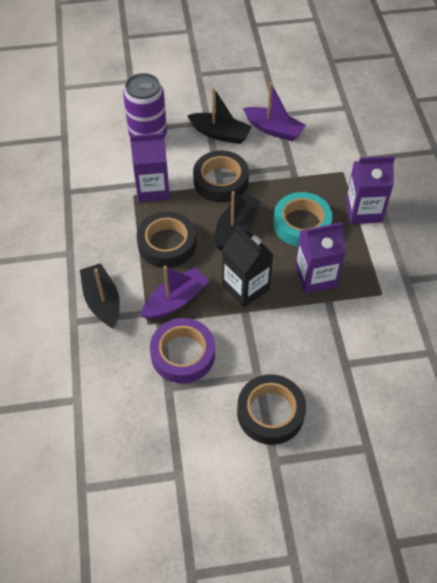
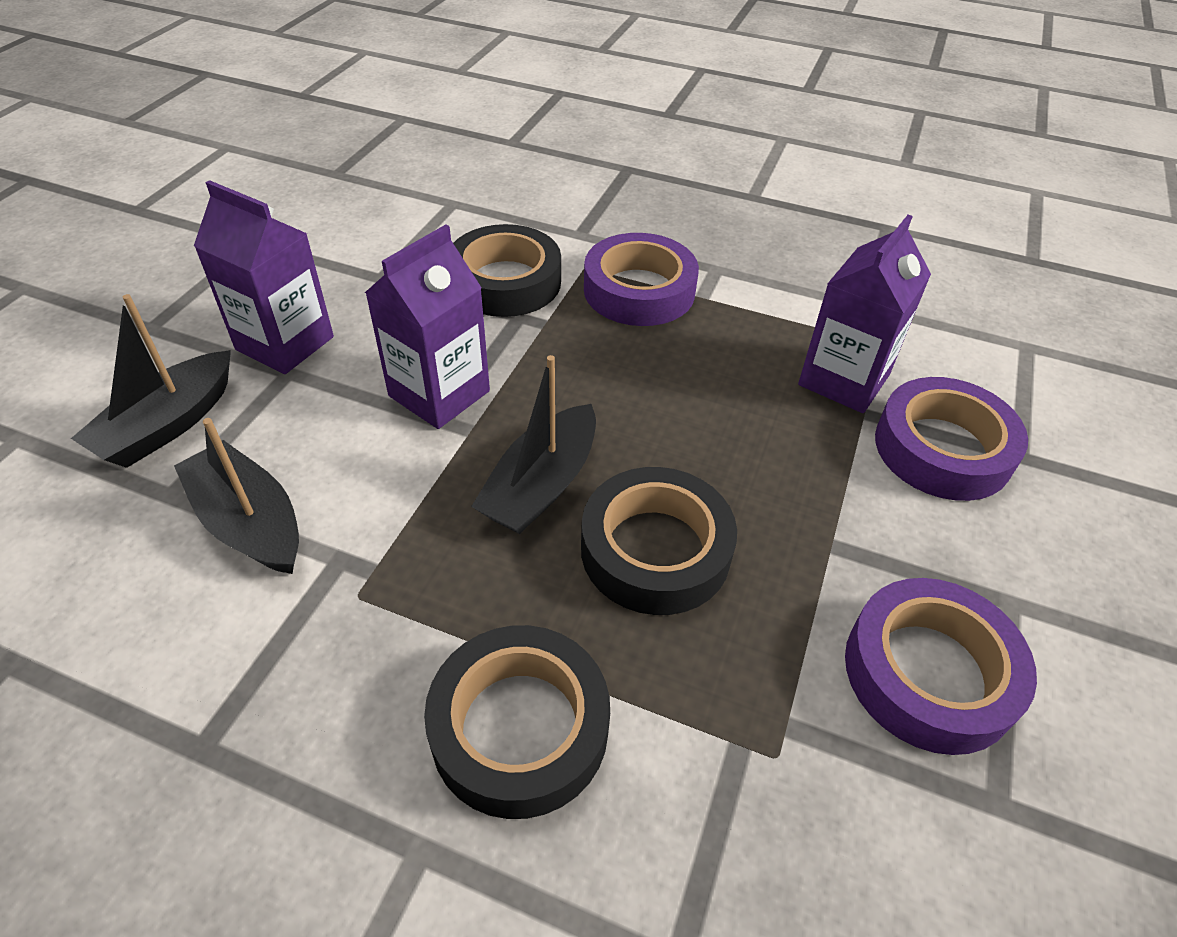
black carton: 1 -> 0
purple boat: 2 -> 0
purple can: 1 -> 0
purple tape: 1 -> 3
turquoise tape: 1 -> 0

